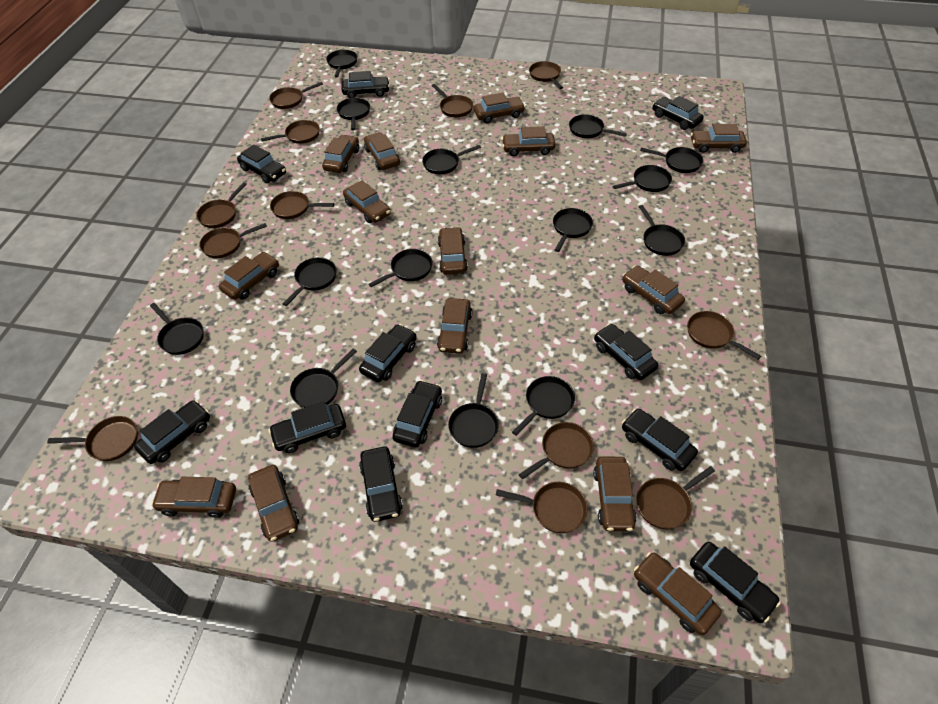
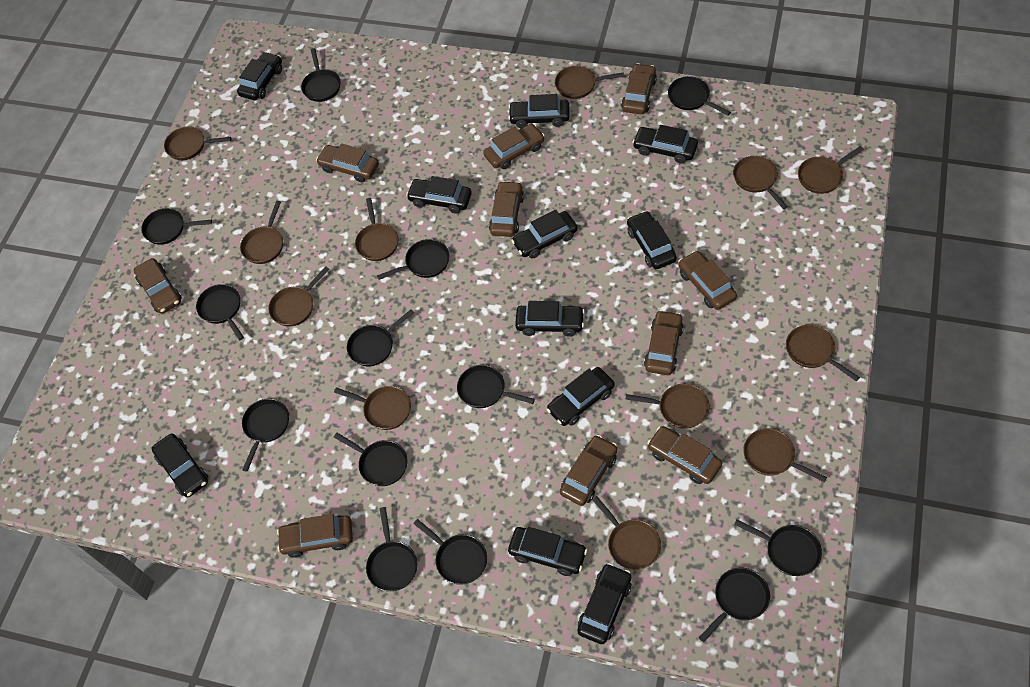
black pan: 14 -> 13
brown car: 14 -> 10

